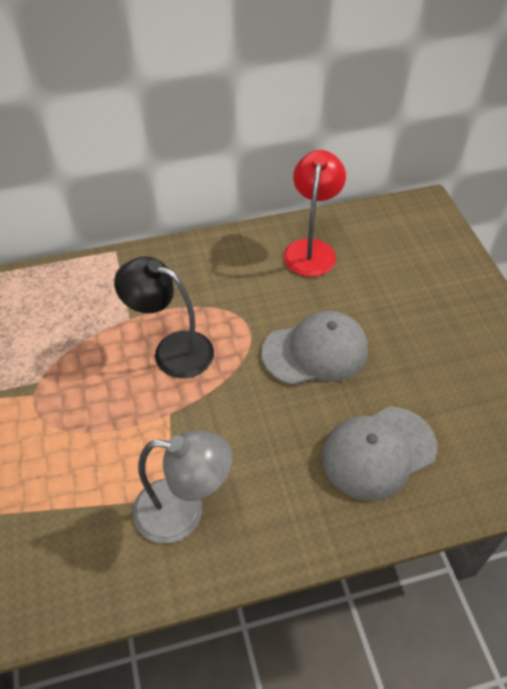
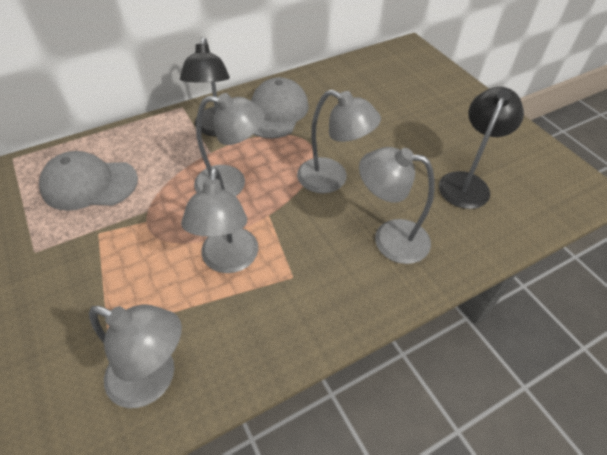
black lamp: 1 -> 2
grey lamp: 1 -> 5
red lamp: 1 -> 0

